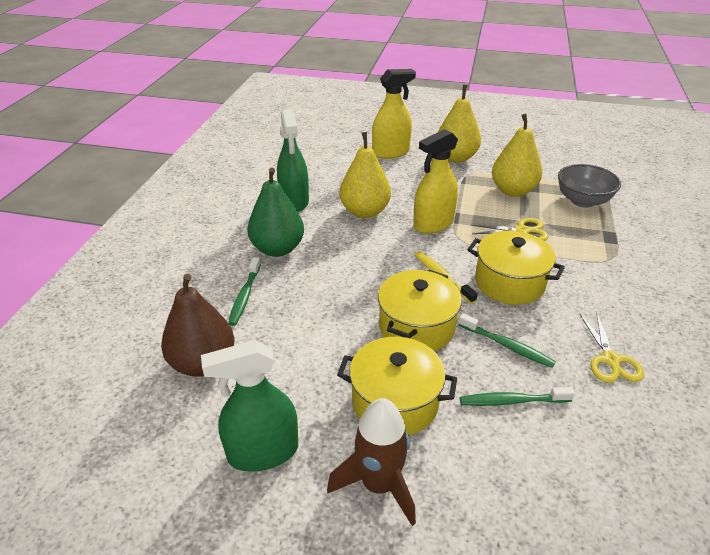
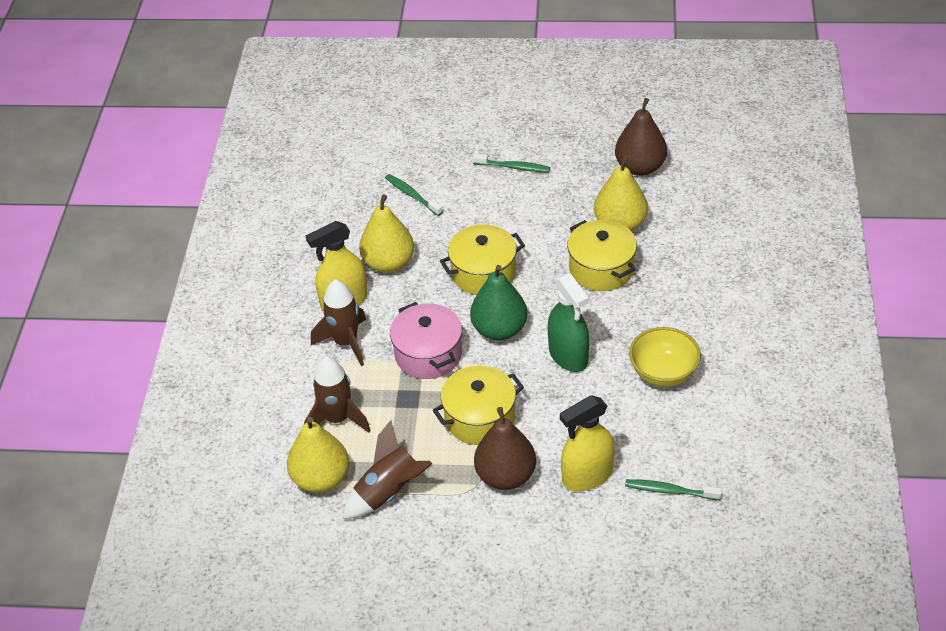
brown pear: 1 -> 2
brown rocket: 1 -> 3
green spray bottle: 2 -> 1
grey bowl: 1 -> 0
pink pot: 0 -> 1
yellow bowl: 0 -> 1
yellow scissors: 2 -> 0
yellow toothbrush: 1 -> 0

